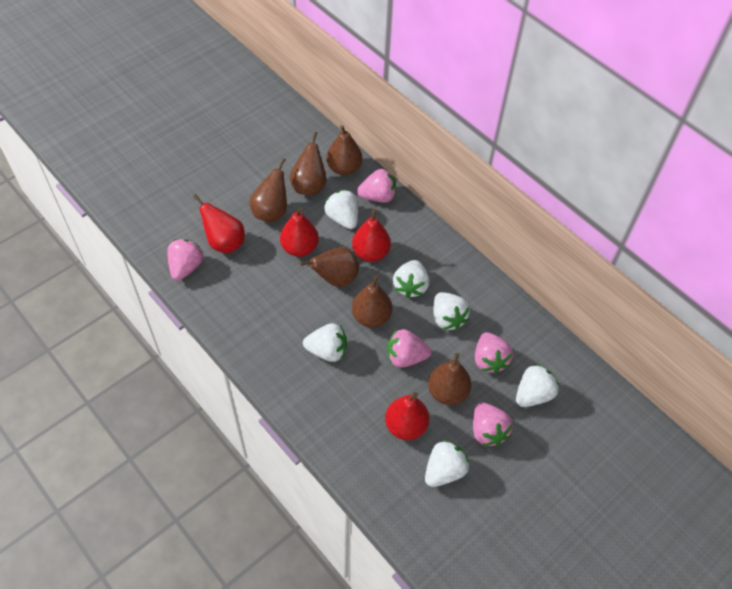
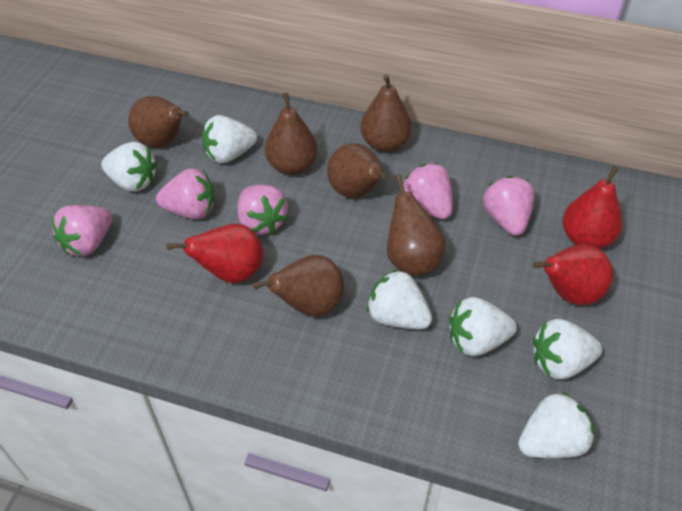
red pear: 4 -> 3

